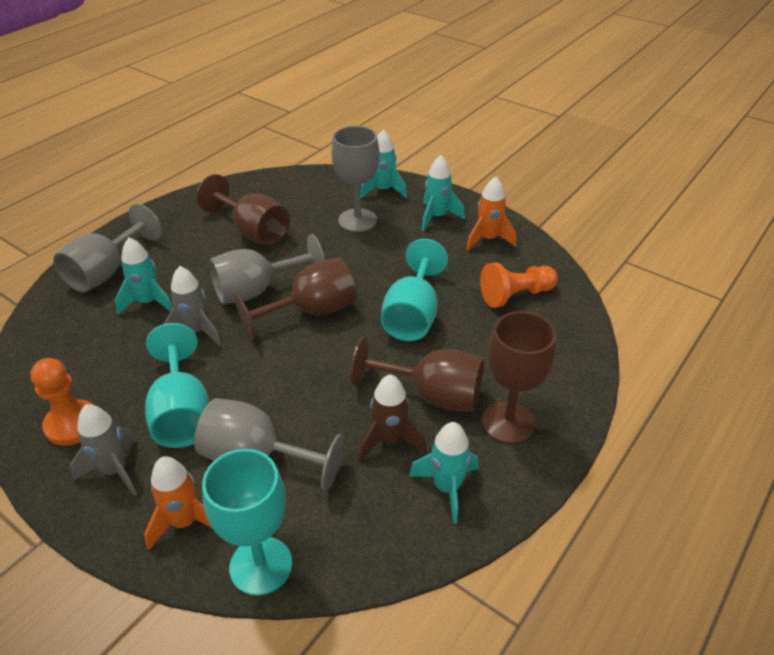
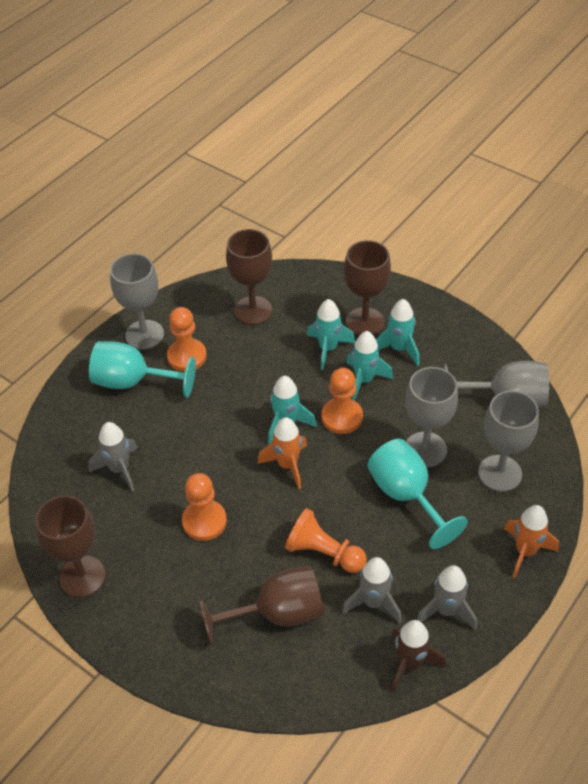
grey rocket: 2 -> 3
orange pawn: 2 -> 4
turquoise goblet: 3 -> 2

